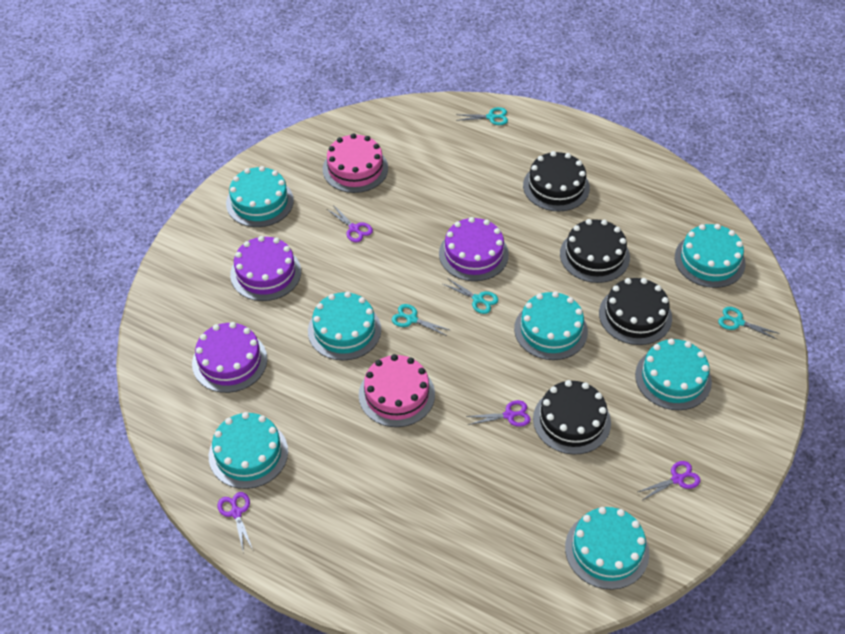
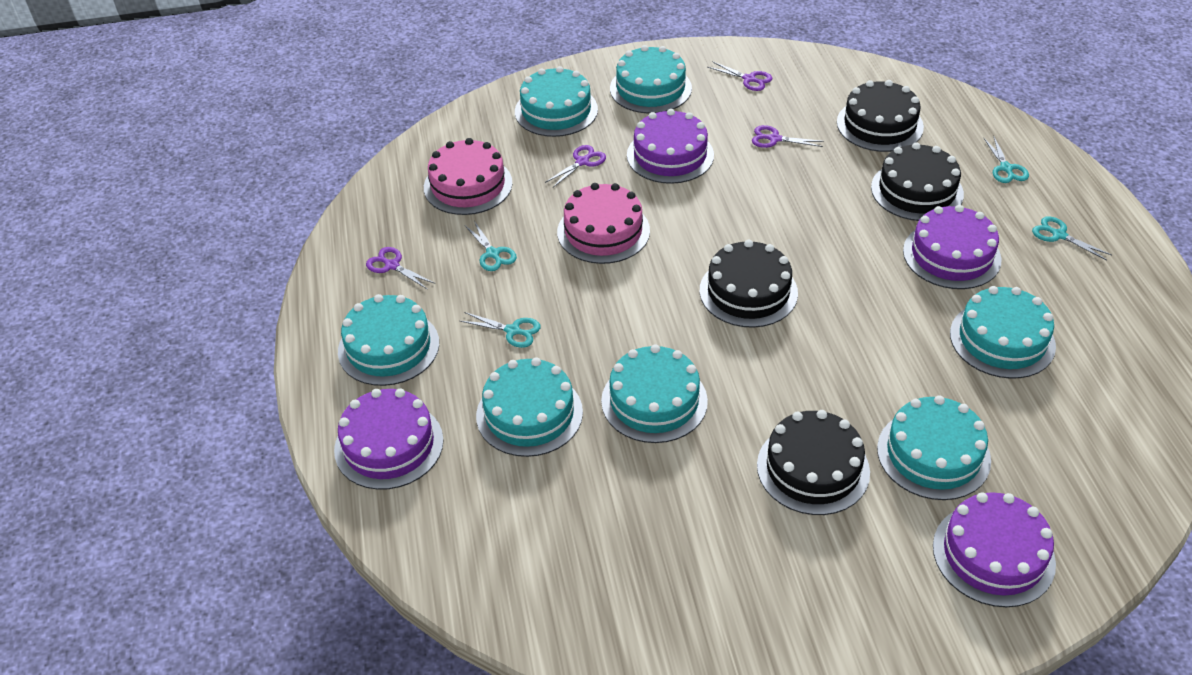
purple cake: 3 -> 4

